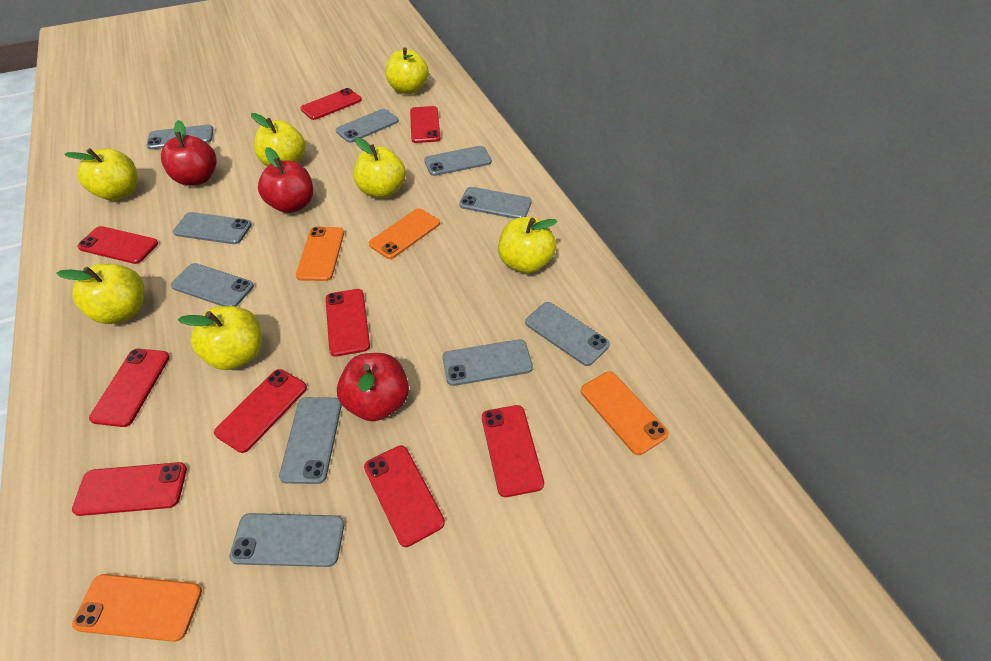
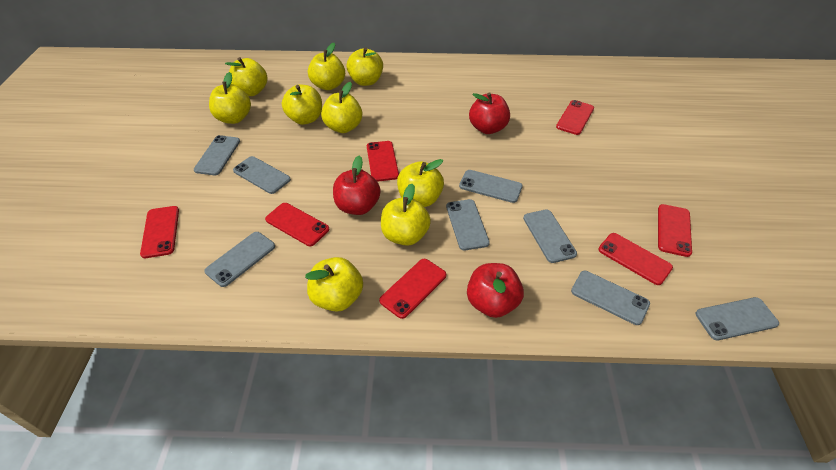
grey phone: 10 -> 8
orange phone: 4 -> 0
red phone: 9 -> 7
yellow apple: 7 -> 9

